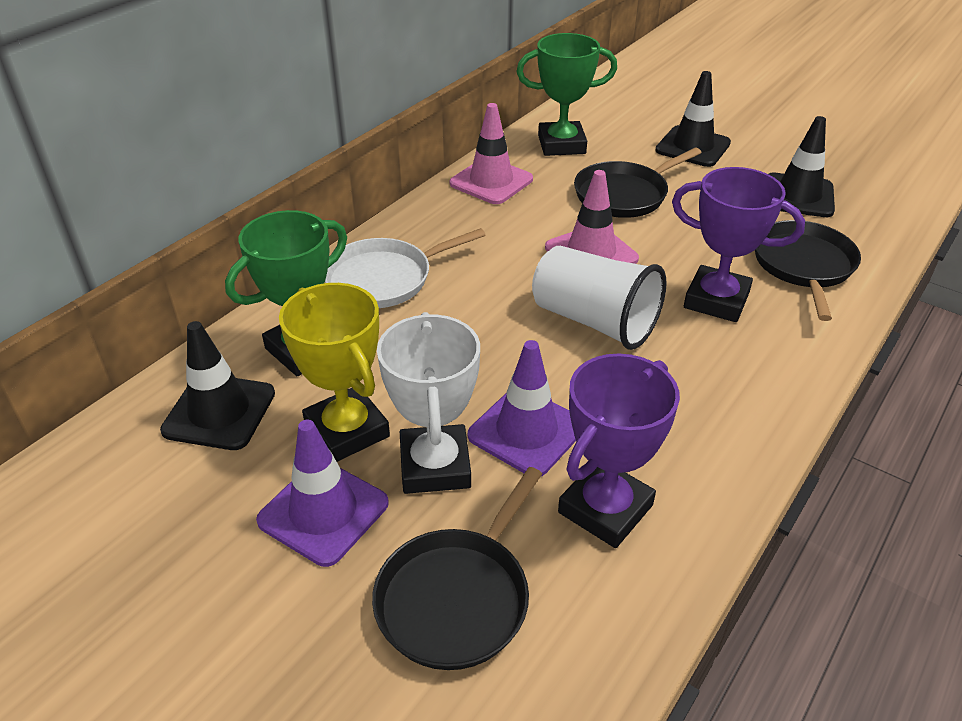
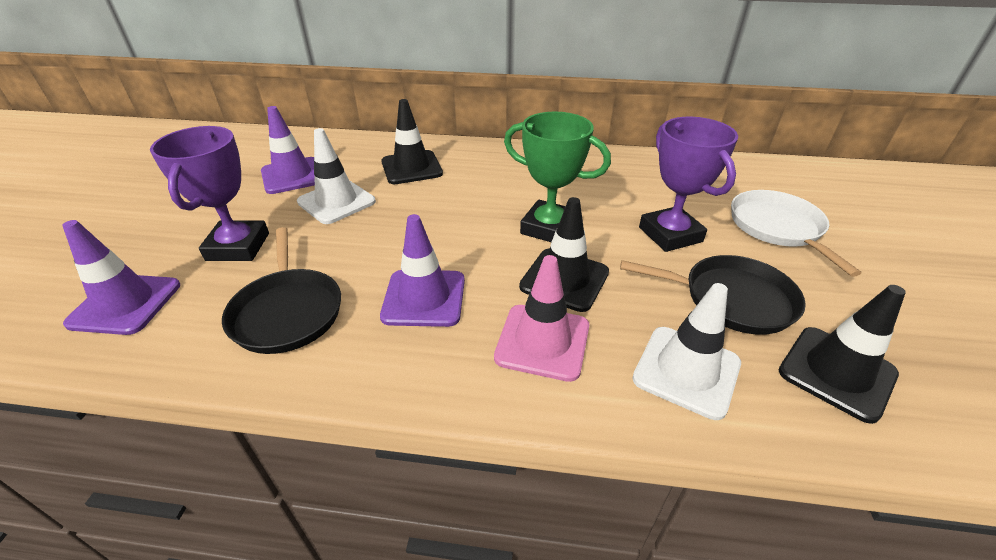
black pan: 3 -> 2
green trophy: 2 -> 1
pink traffic cone: 2 -> 1
purple traffic cone: 2 -> 3
white cup: 1 -> 0
white traffic cone: 0 -> 2
white trophy: 1 -> 0
yellow trophy: 1 -> 0

